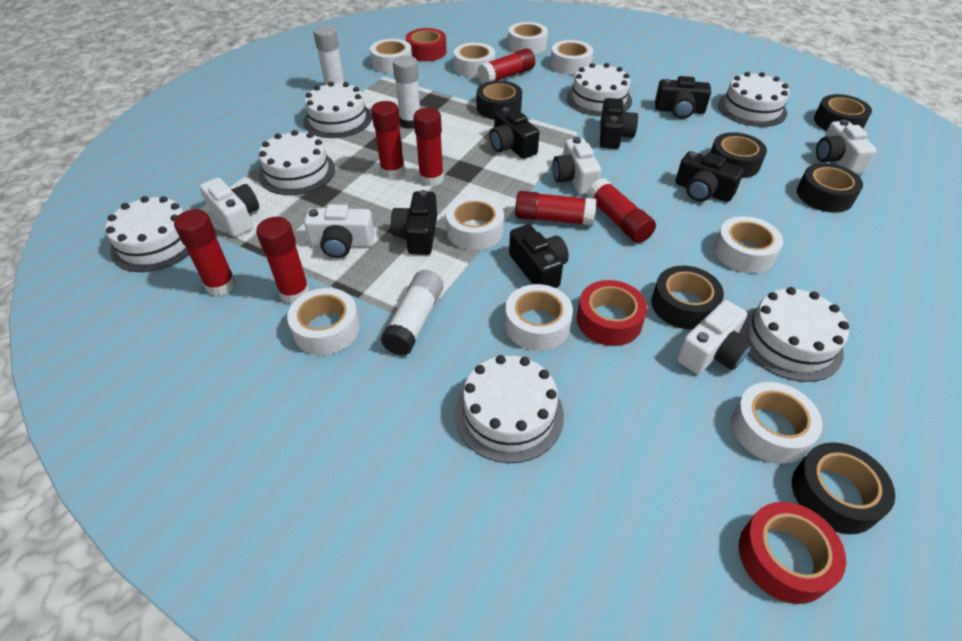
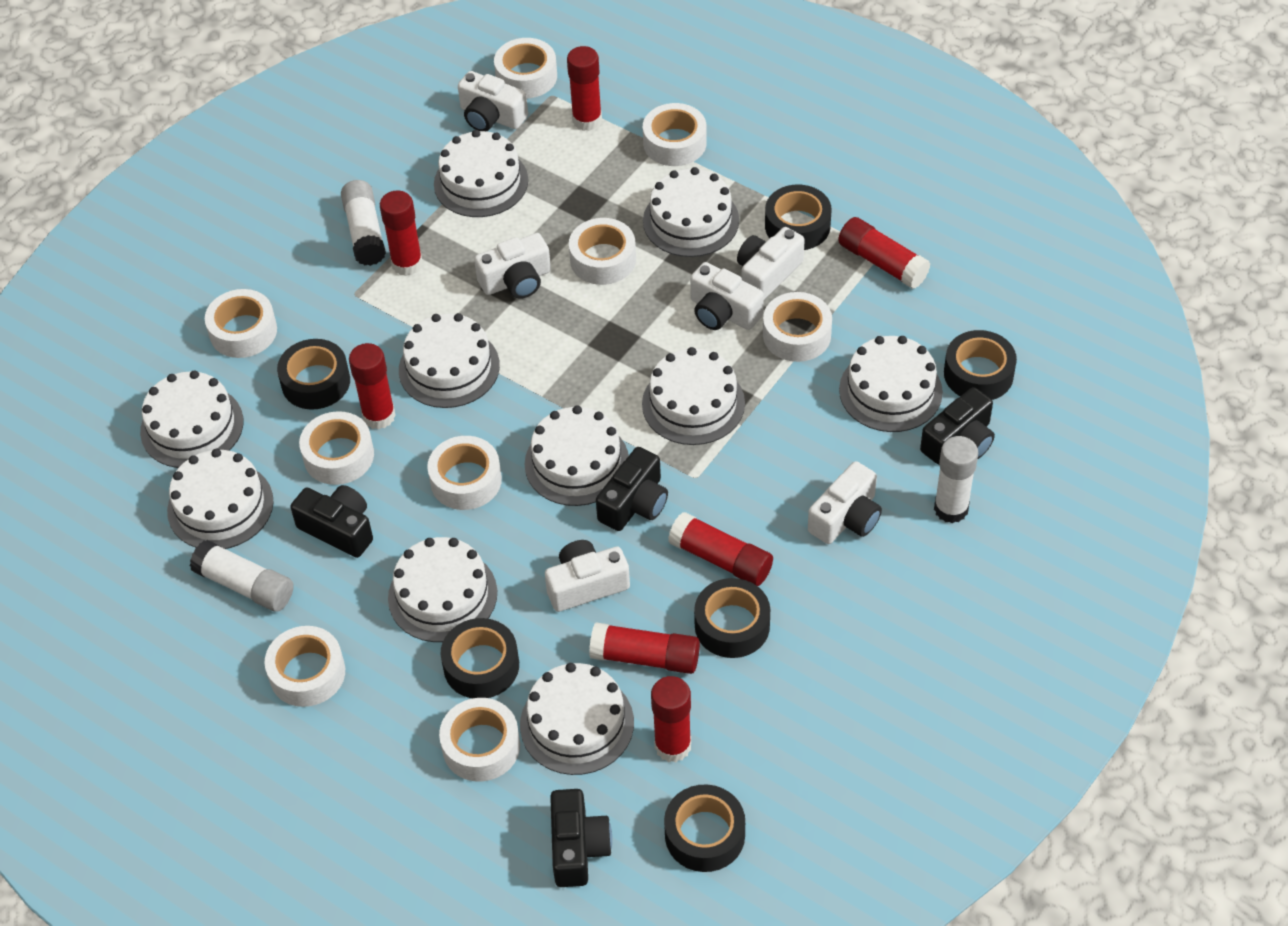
black camera: 6 -> 4
red tape: 3 -> 0
white cake: 7 -> 10
white camera: 5 -> 6

